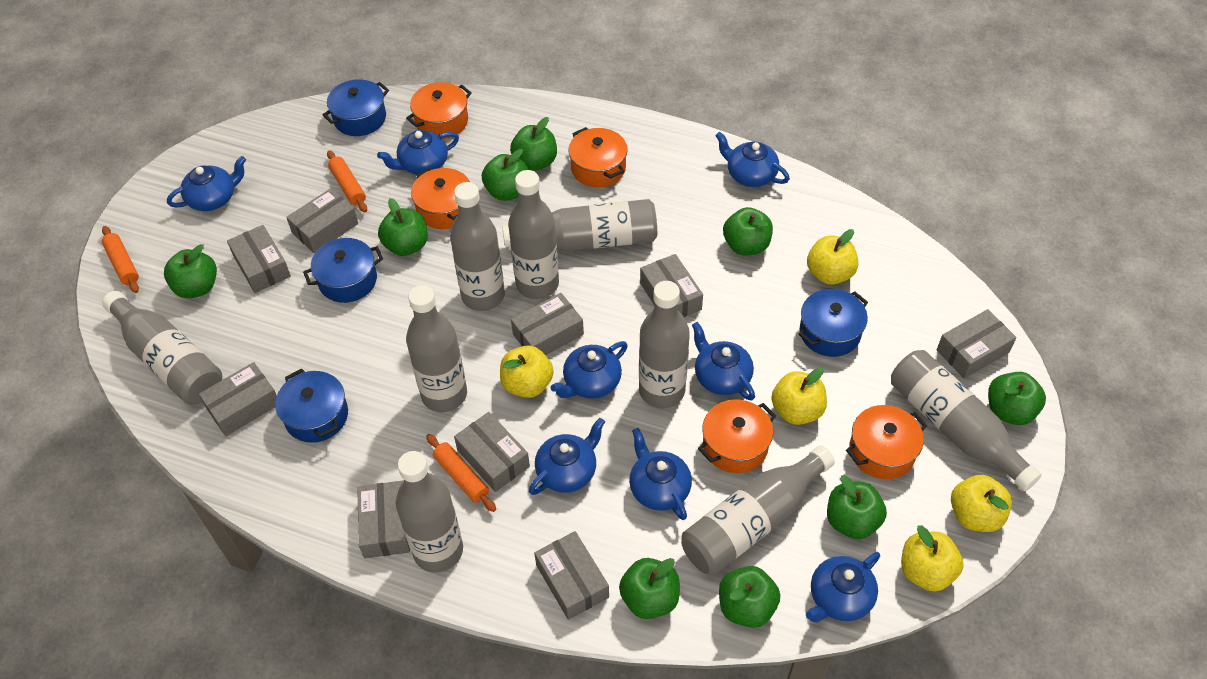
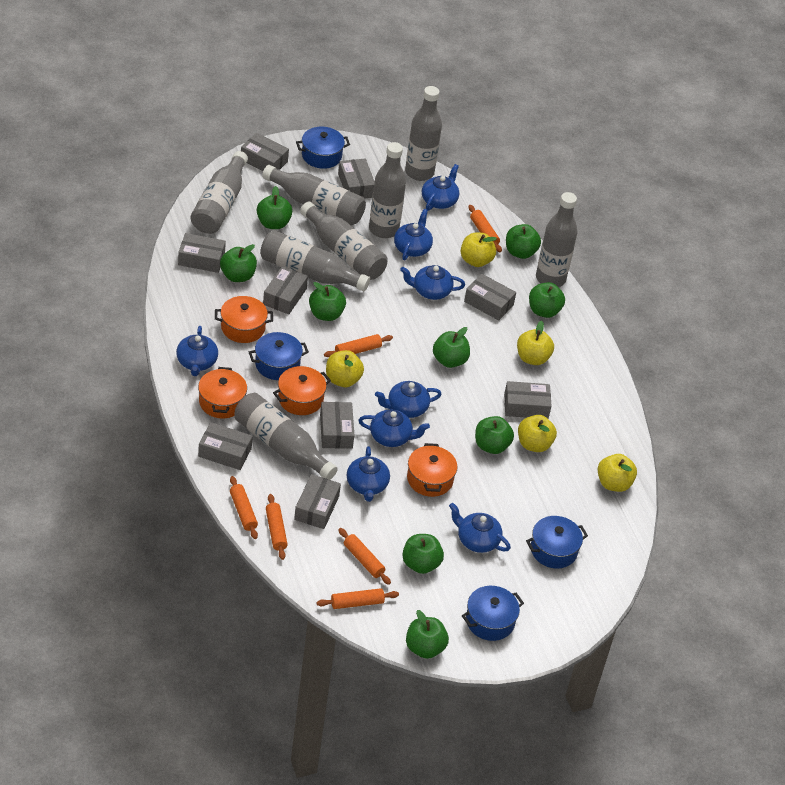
grey bottle: 9 -> 8
orange pot: 5 -> 4
orange rolling pin: 3 -> 6

